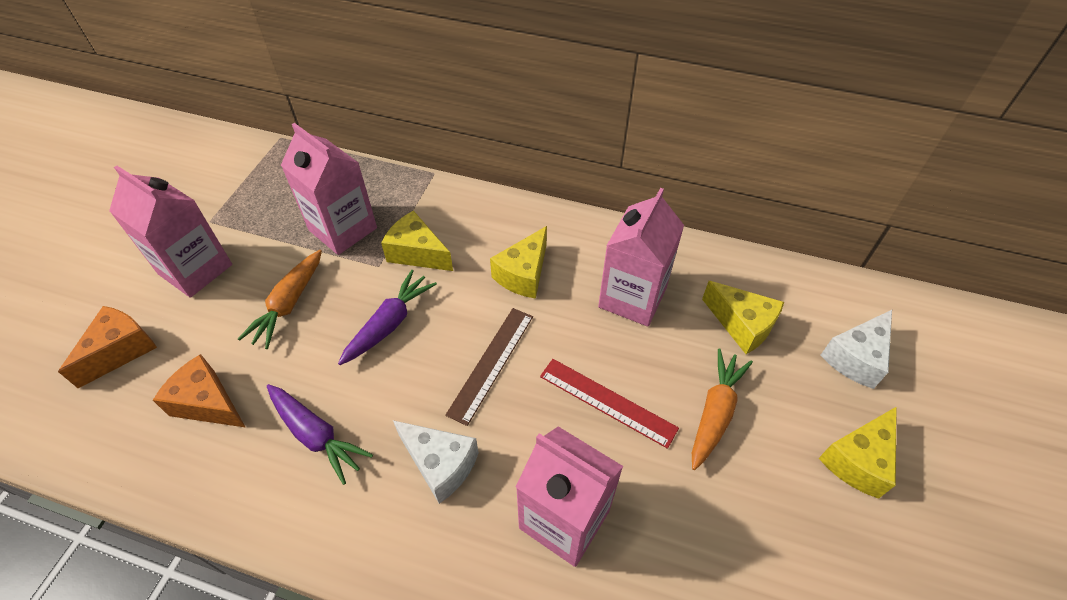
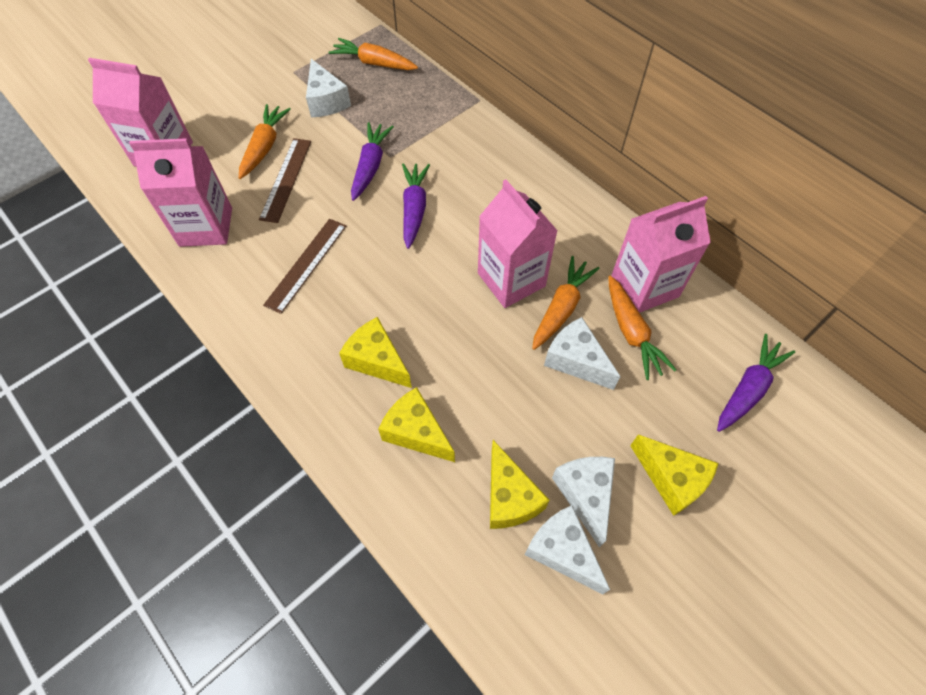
brown ruler: 1 -> 2
orange carrot: 2 -> 4
orange cheese: 2 -> 0
purple carrot: 2 -> 3
red ruler: 1 -> 0
white cheese: 2 -> 4

